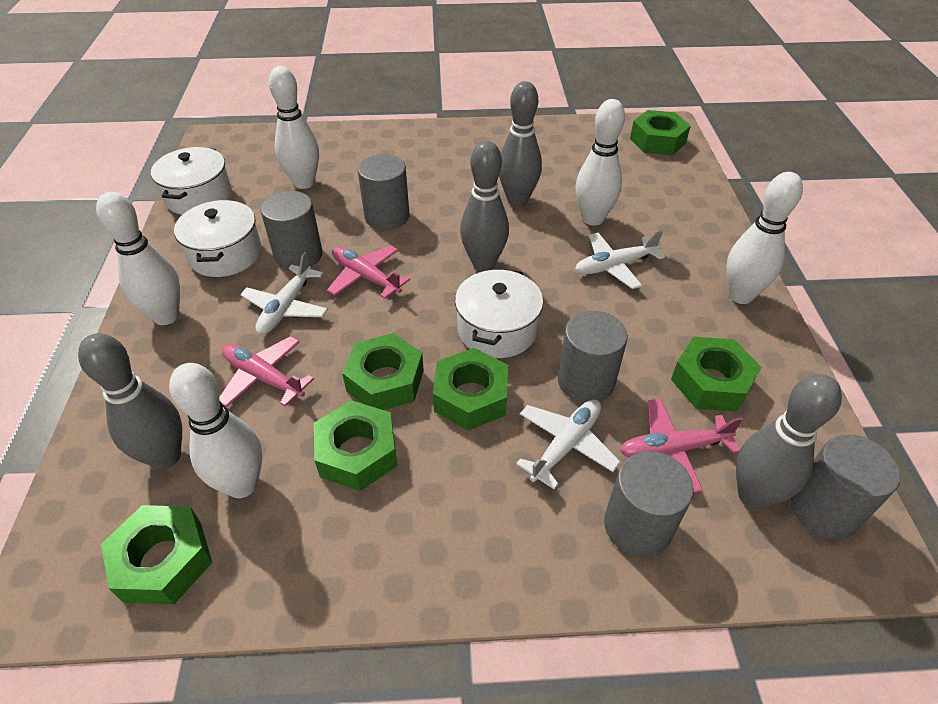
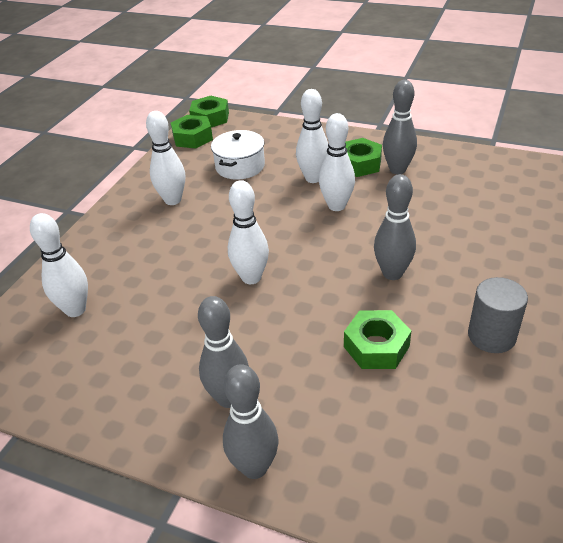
green nut: 6 -> 4
grey cylinder: 5 -> 1
pink plane: 3 -> 0
white plane: 3 -> 0
white pot: 3 -> 1

